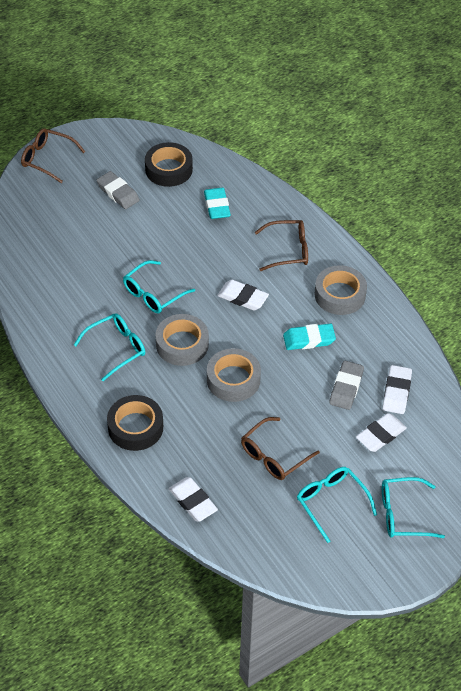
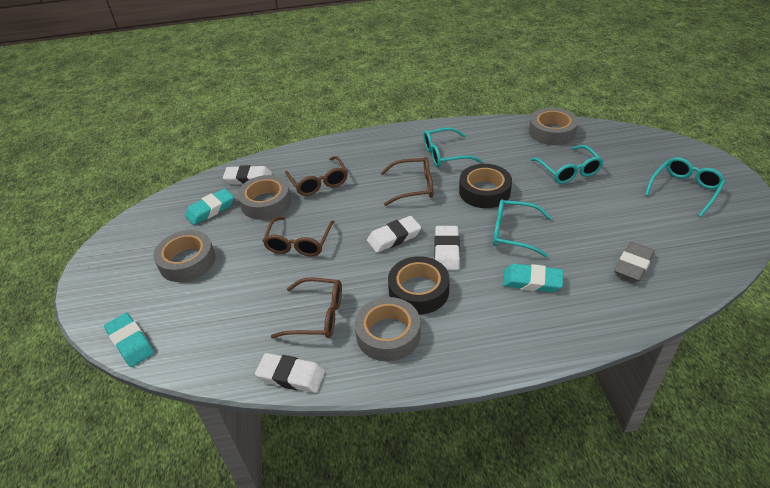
brown glasses: 3 -> 4
grey eraser: 2 -> 1
grey tape: 3 -> 4
turquoise eraser: 2 -> 3

